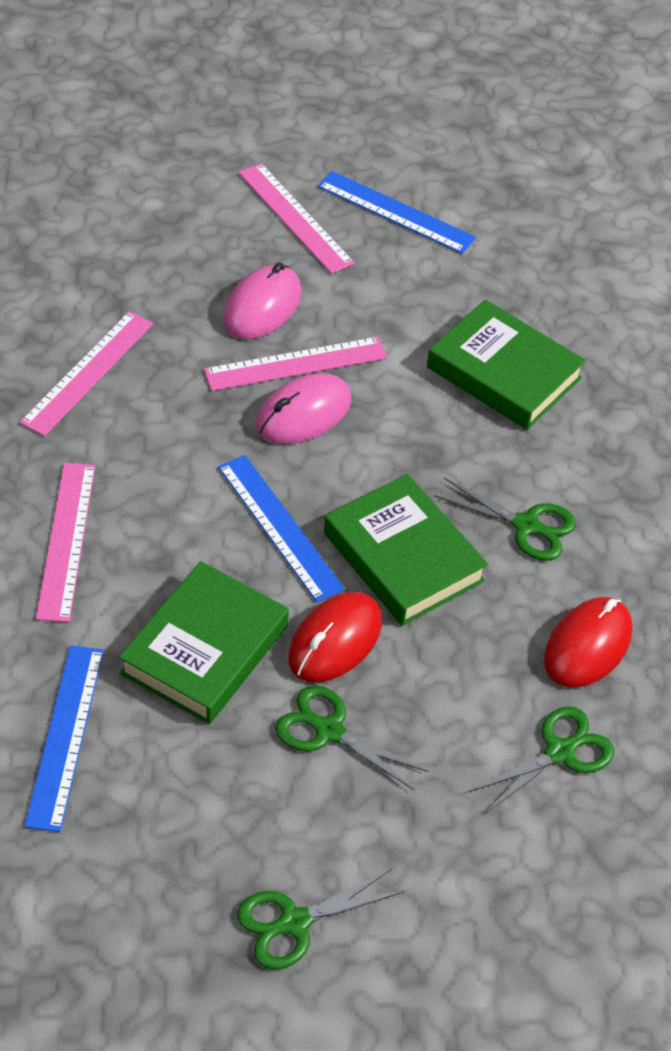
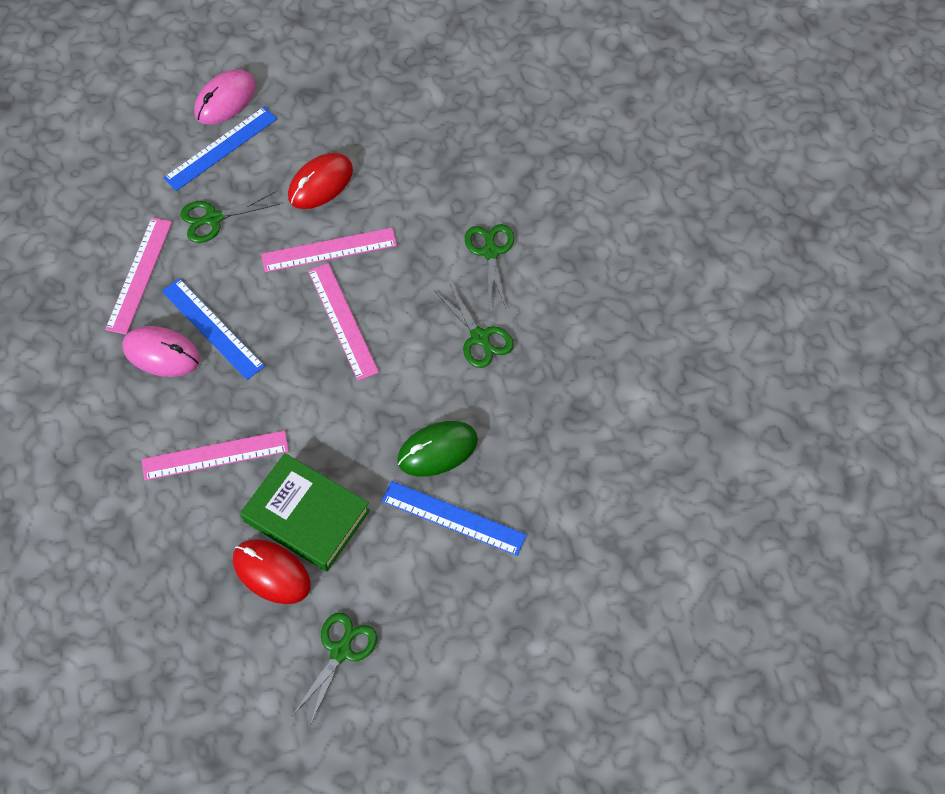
green book: 3 -> 1
green mouse: 0 -> 1

